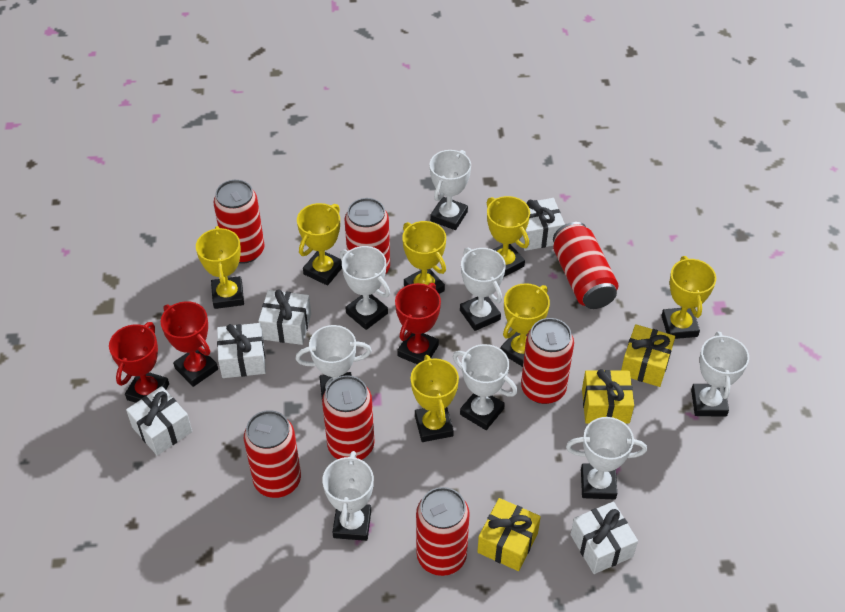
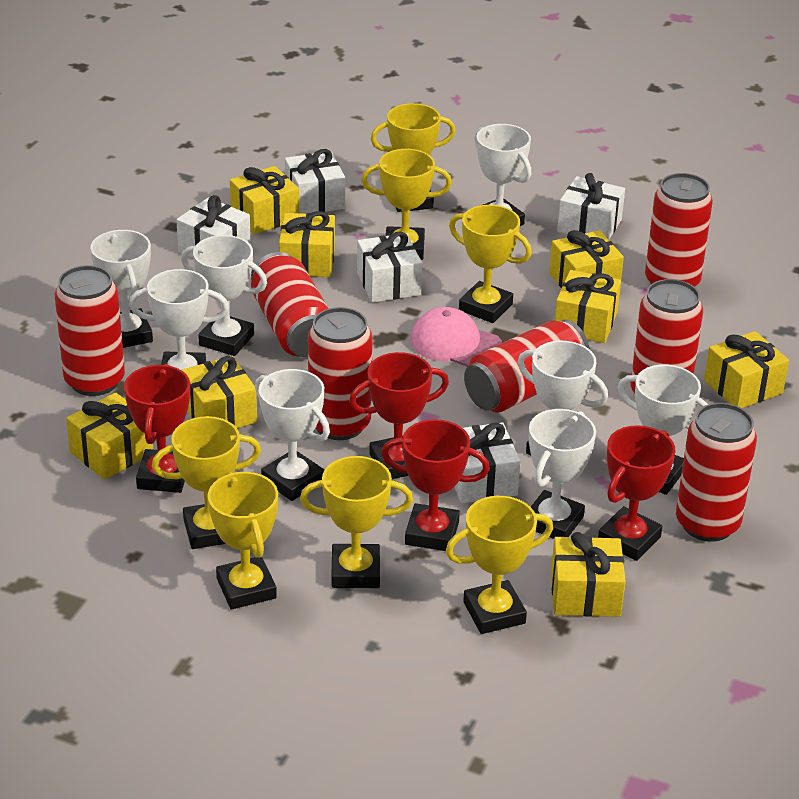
pink cap: 0 -> 1
red trophy: 3 -> 4
yellow gift: 3 -> 8

